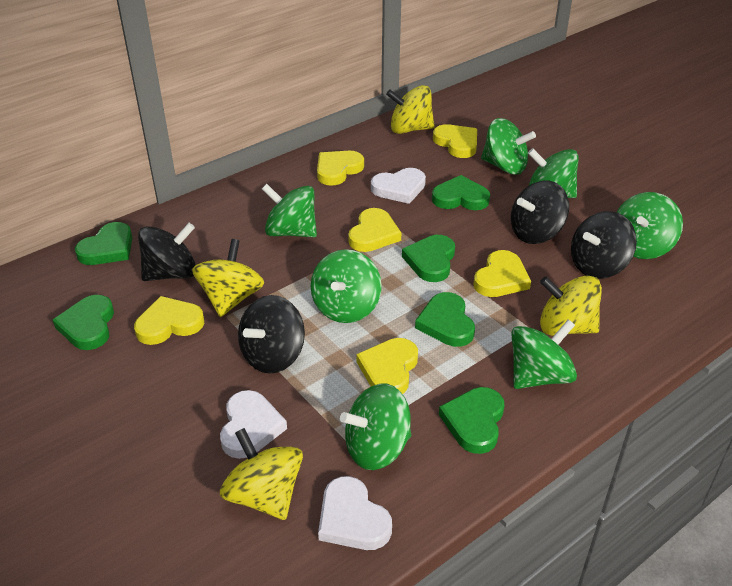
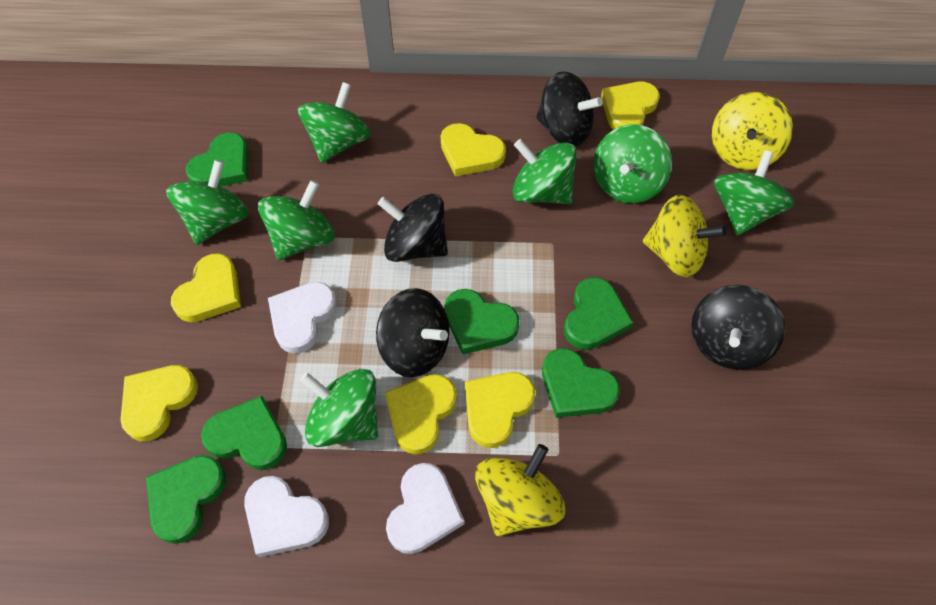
yellow spinning top: 4 -> 3

